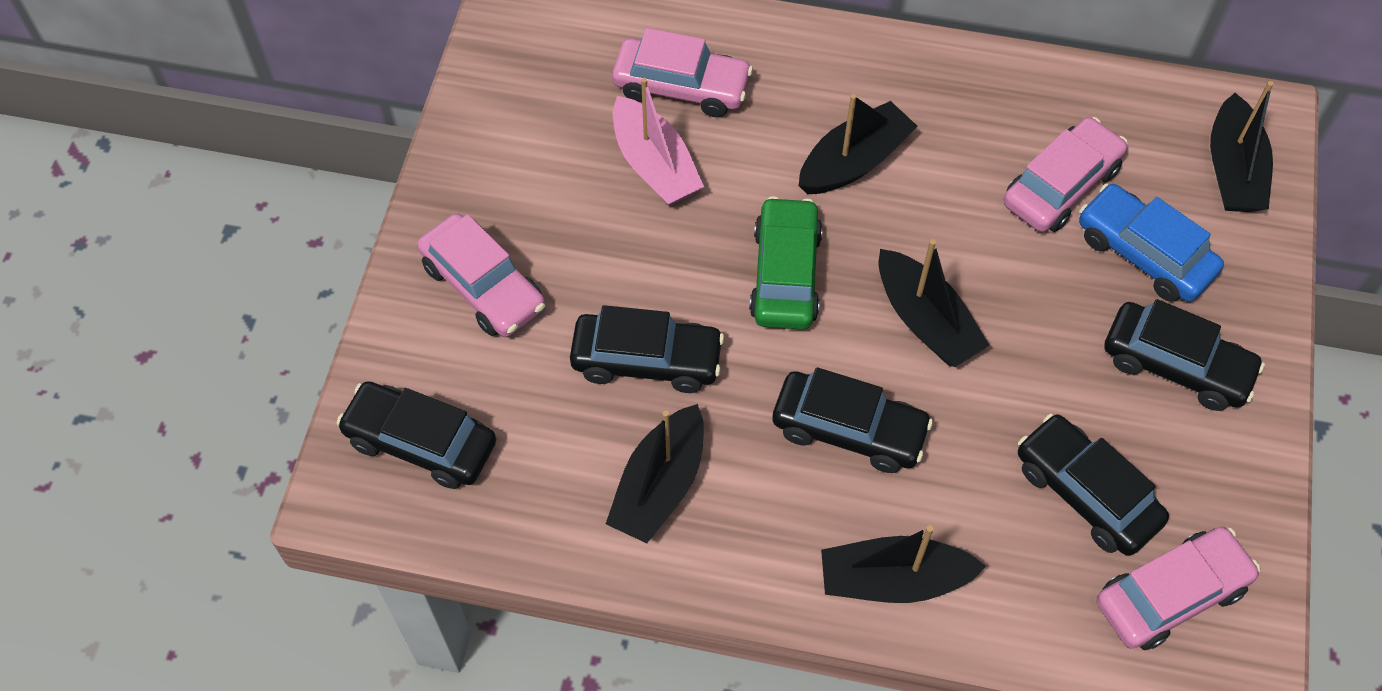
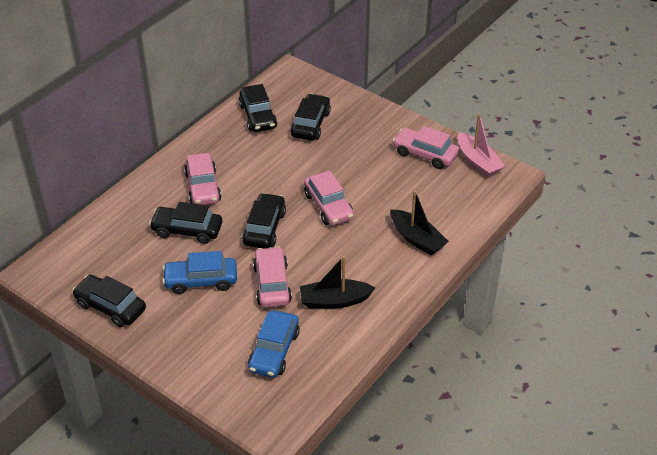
black boat: 5 -> 2
blue car: 1 -> 2
green car: 1 -> 0

